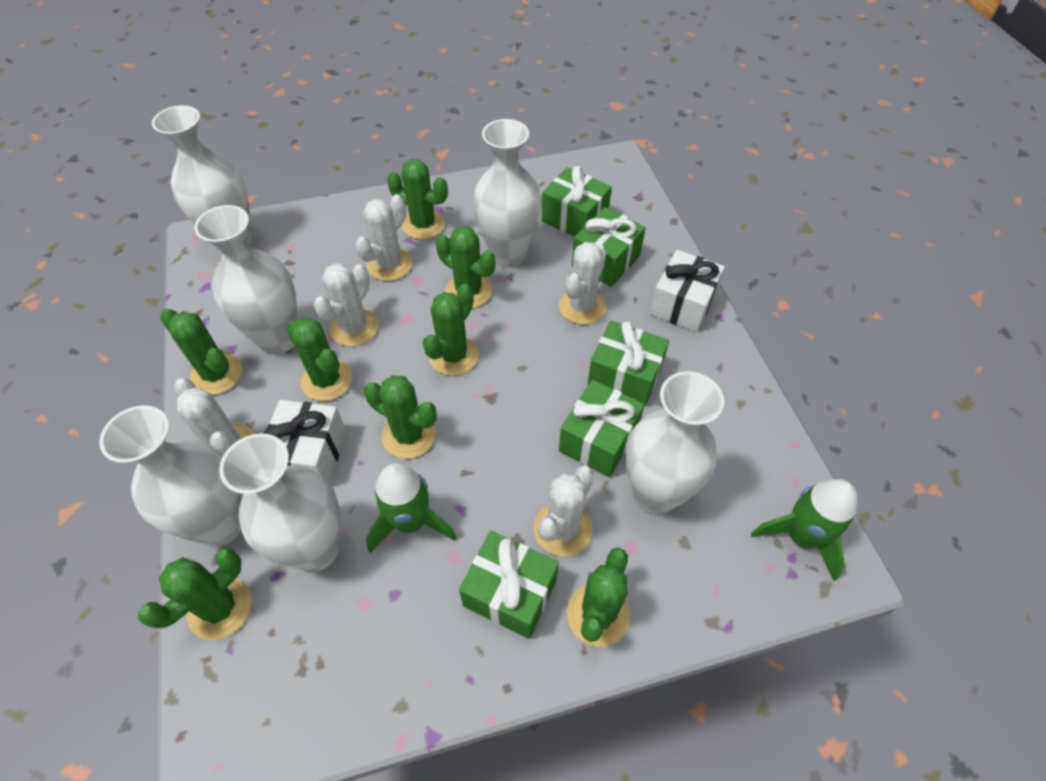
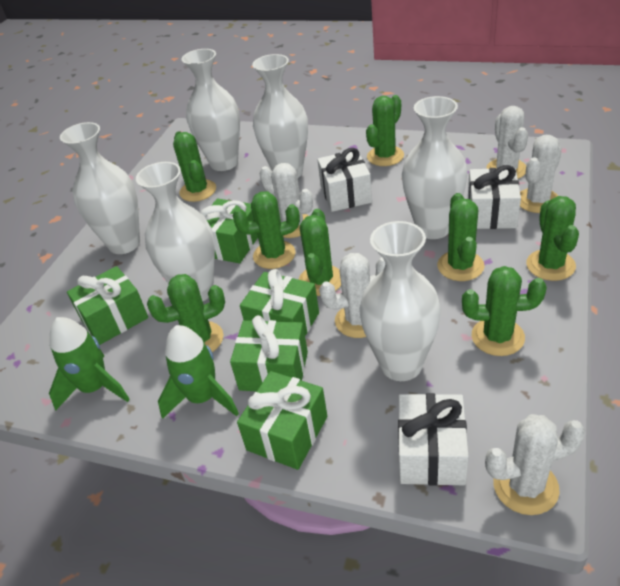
white gift: 2 -> 3

